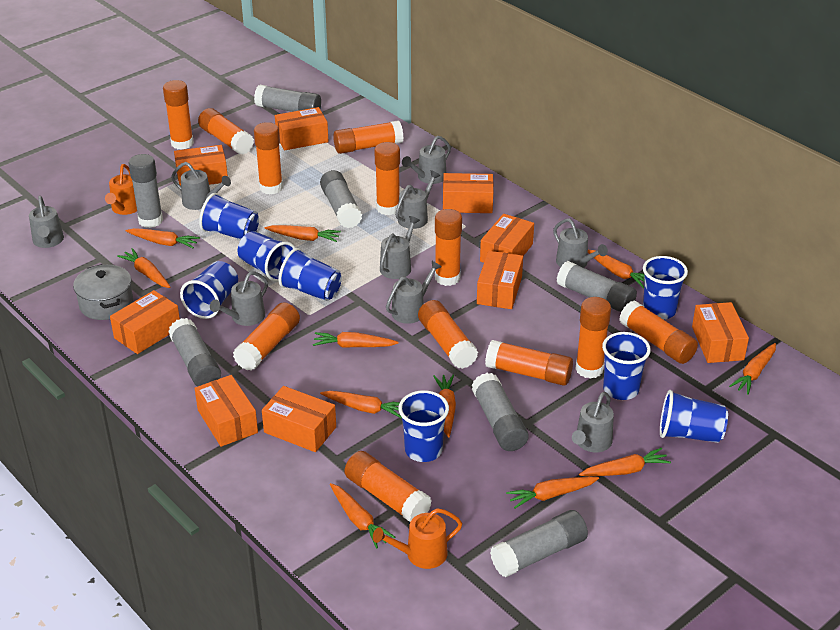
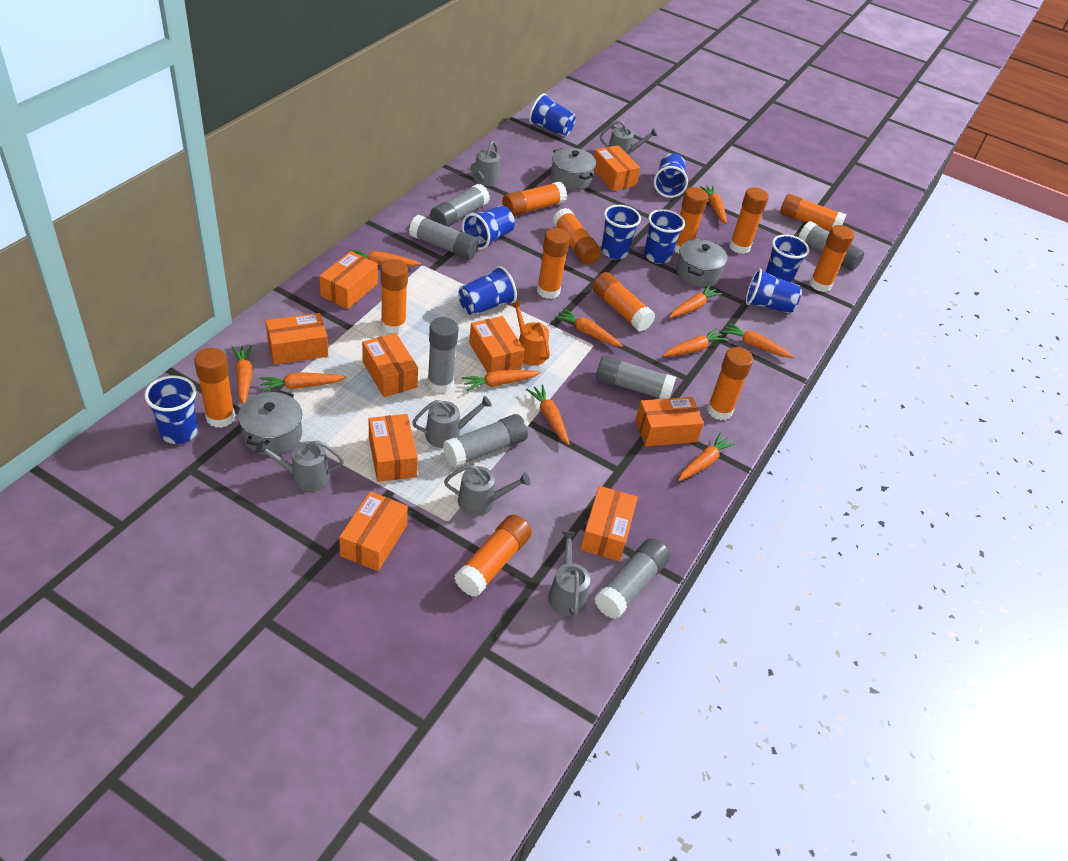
blue cup: 8 -> 9
grey pot: 1 -> 3
grey watering can: 9 -> 6
orange watering can: 2 -> 1

